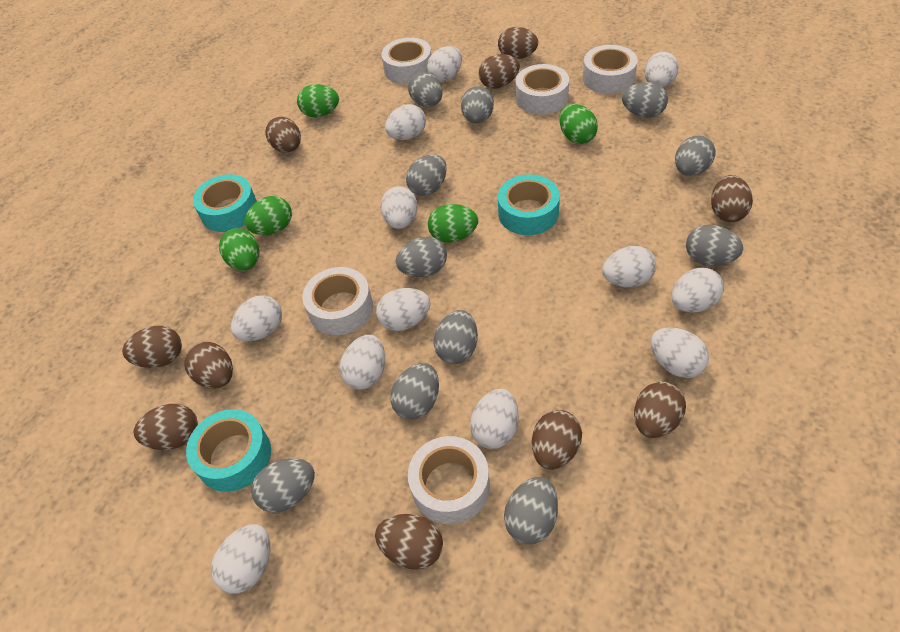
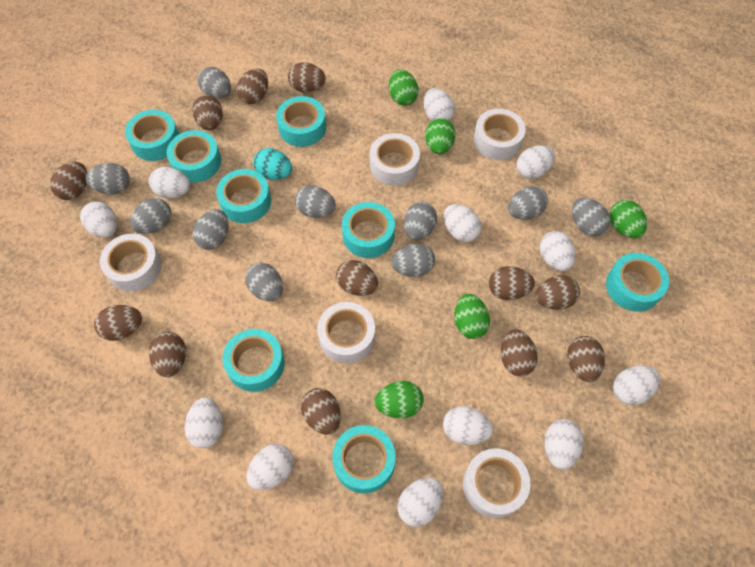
brown egg: 10 -> 12
grey egg: 11 -> 10
turquoise egg: 0 -> 1
turquoise tape: 3 -> 8

